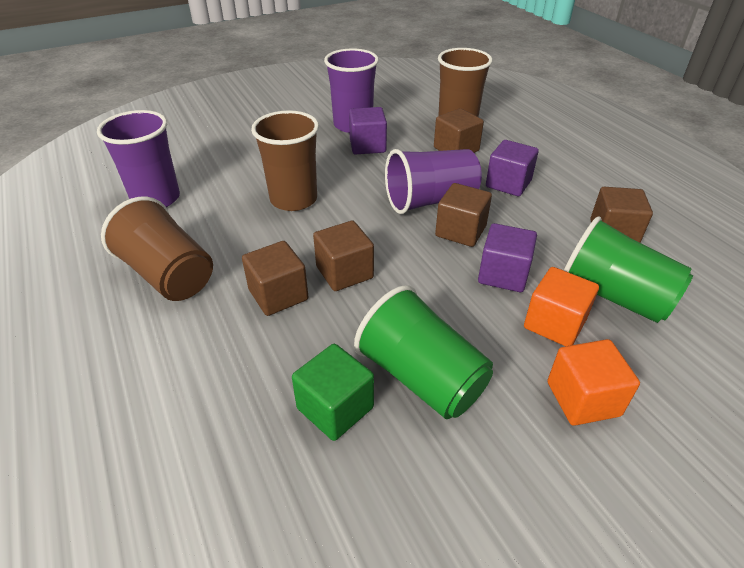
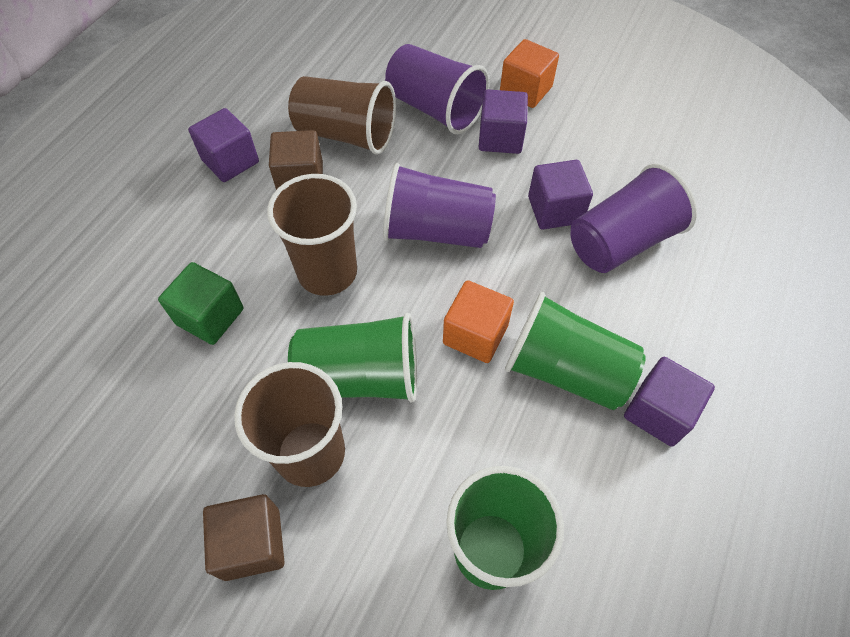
brown cube: 5 -> 2
green cup: 2 -> 3
purple cube: 3 -> 4

